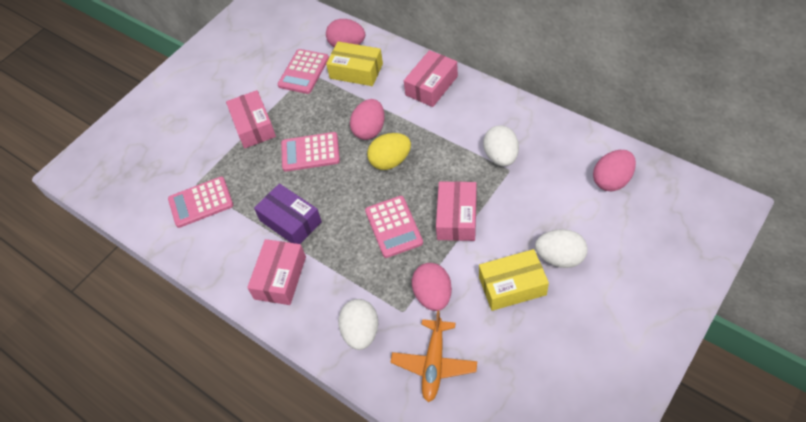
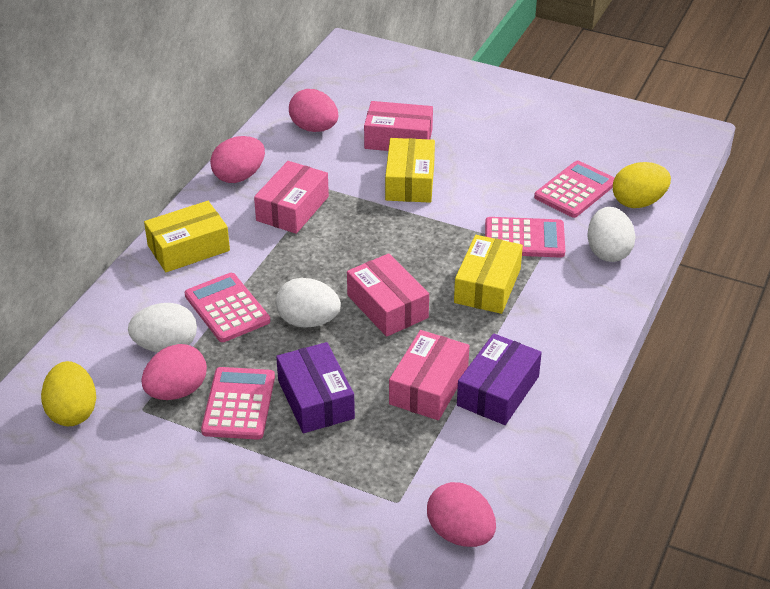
orange plane: 1 -> 0
purple box: 1 -> 2
yellow box: 2 -> 3
yellow egg: 1 -> 2

